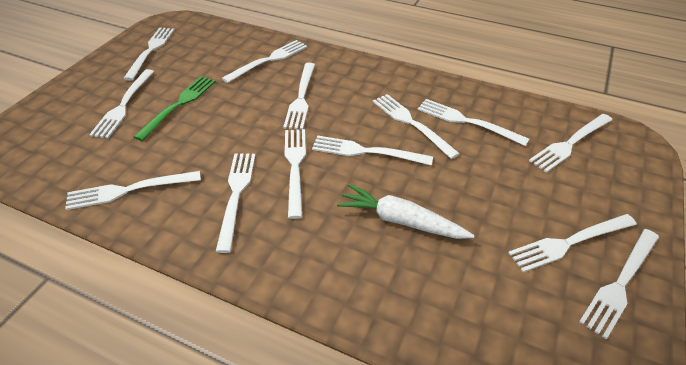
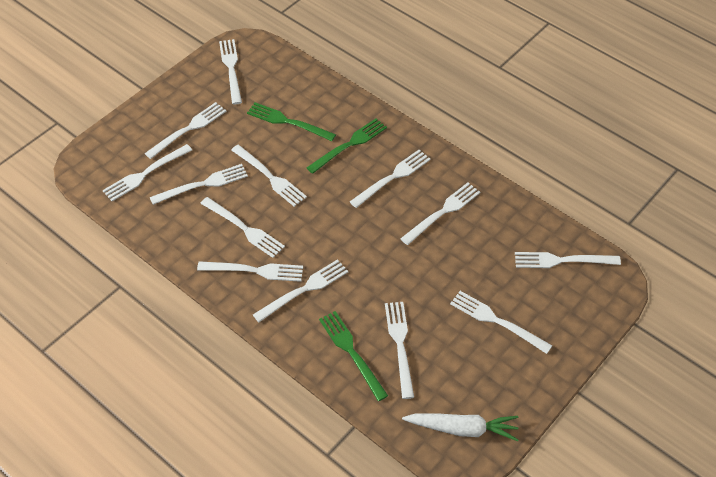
green fork: 1 -> 3

